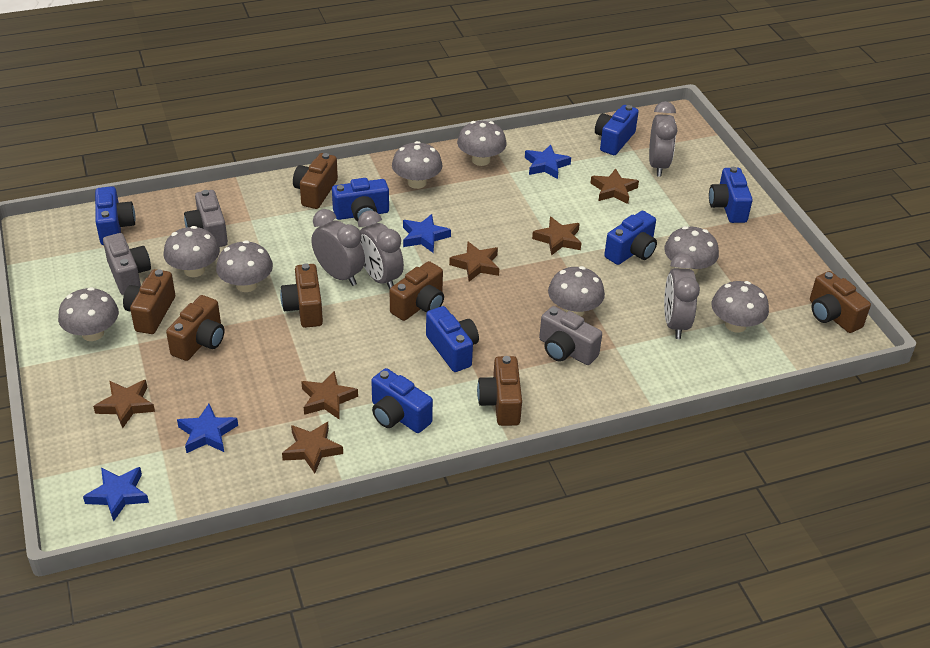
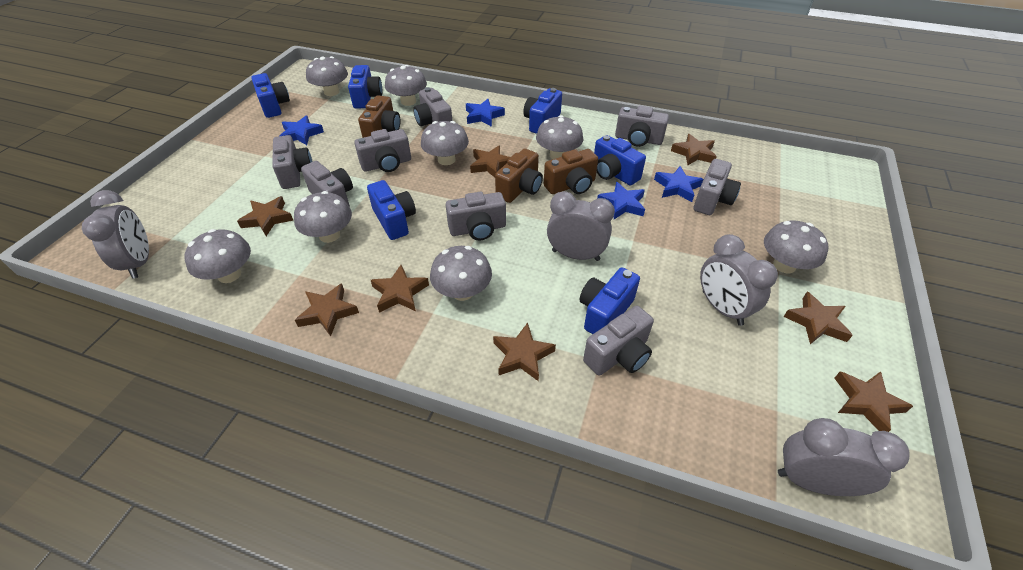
blue camera: 7 -> 6
brown camera: 7 -> 3
brown star: 6 -> 8
grey camera: 3 -> 8

